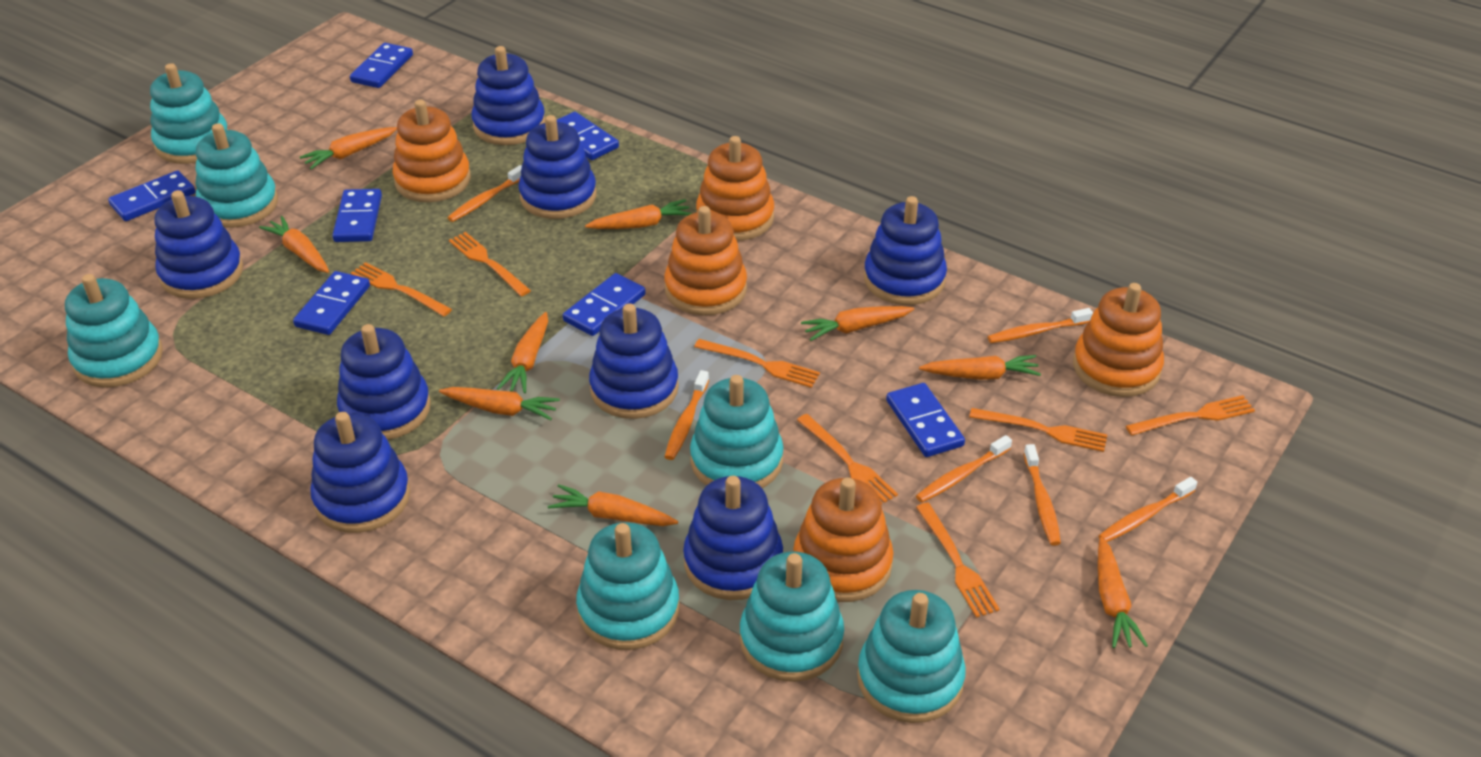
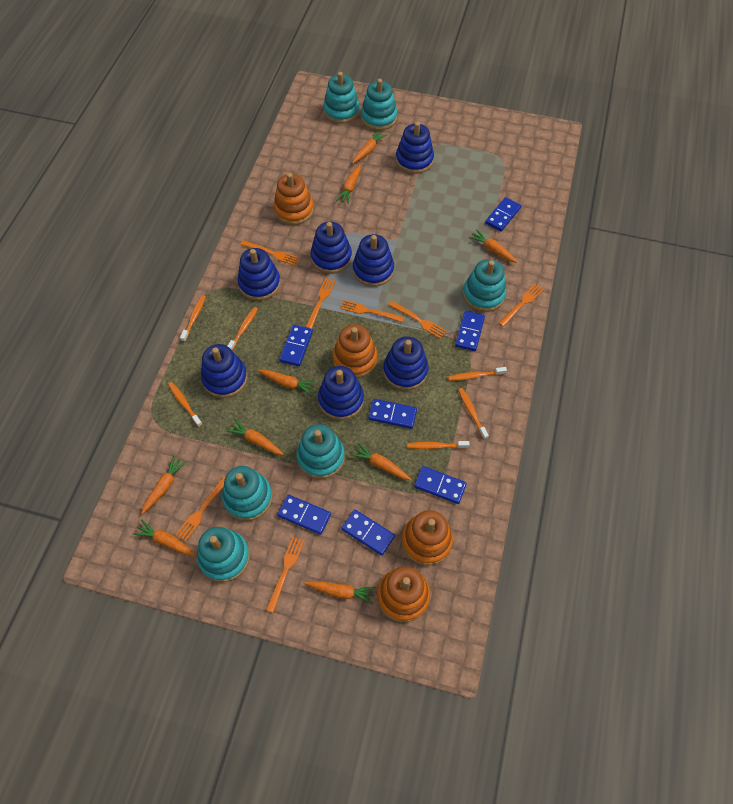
blue stacking toy: 8 -> 7
orange stacking toy: 5 -> 4
turquoise stacking toy: 7 -> 6

